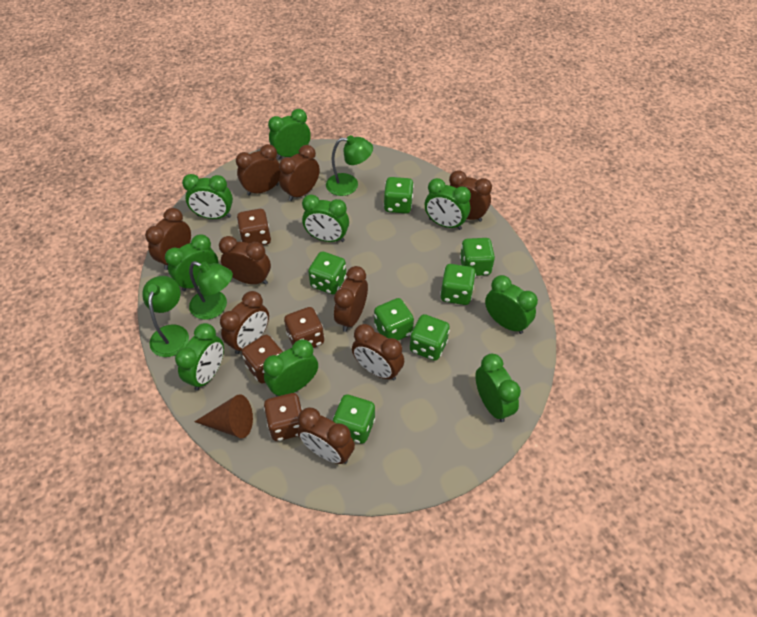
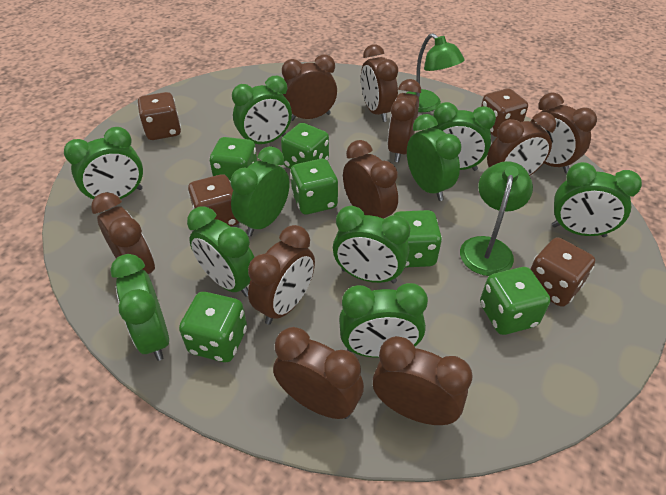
brown clock: 9 -> 10
brown cone: 1 -> 0
green clock: 9 -> 10
green dice: 7 -> 6
green lamp: 3 -> 2

